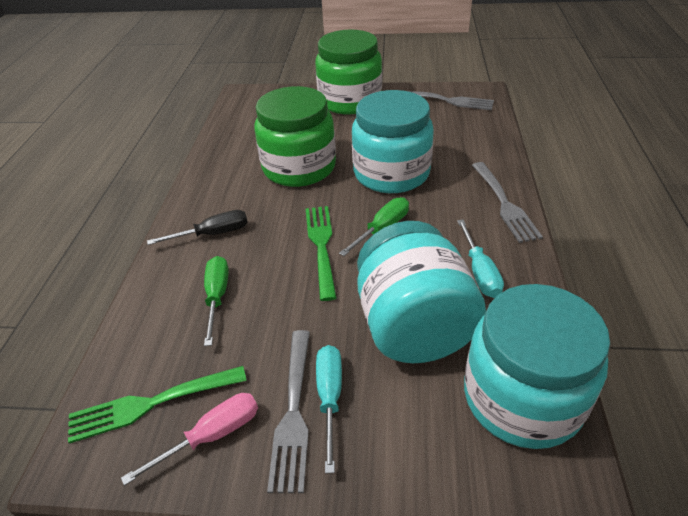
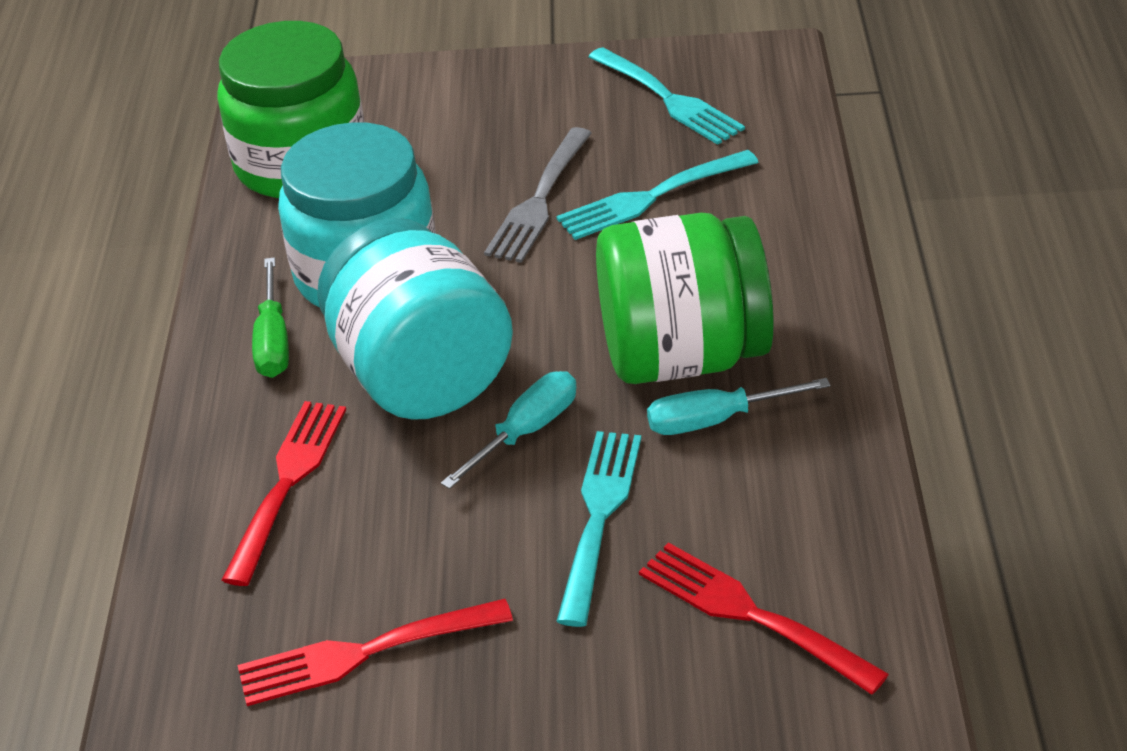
black screwdriver: 1 -> 0
green fork: 2 -> 0
green screwdriver: 2 -> 1
grey fork: 3 -> 1
pink screwdriver: 1 -> 0
red fork: 0 -> 3
turquoise fork: 0 -> 3
turquoise jar: 3 -> 2

